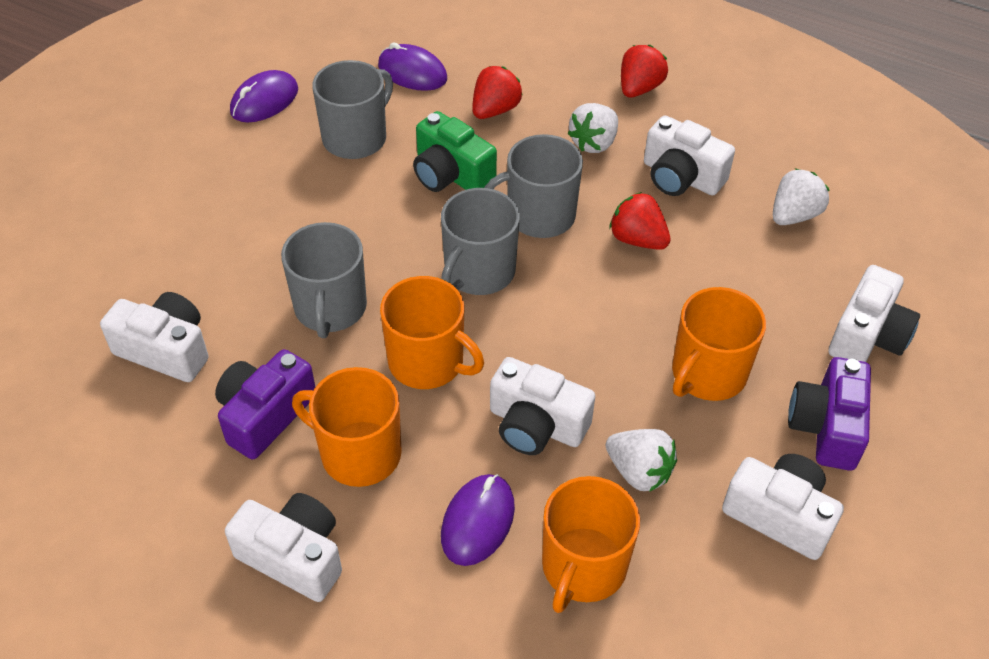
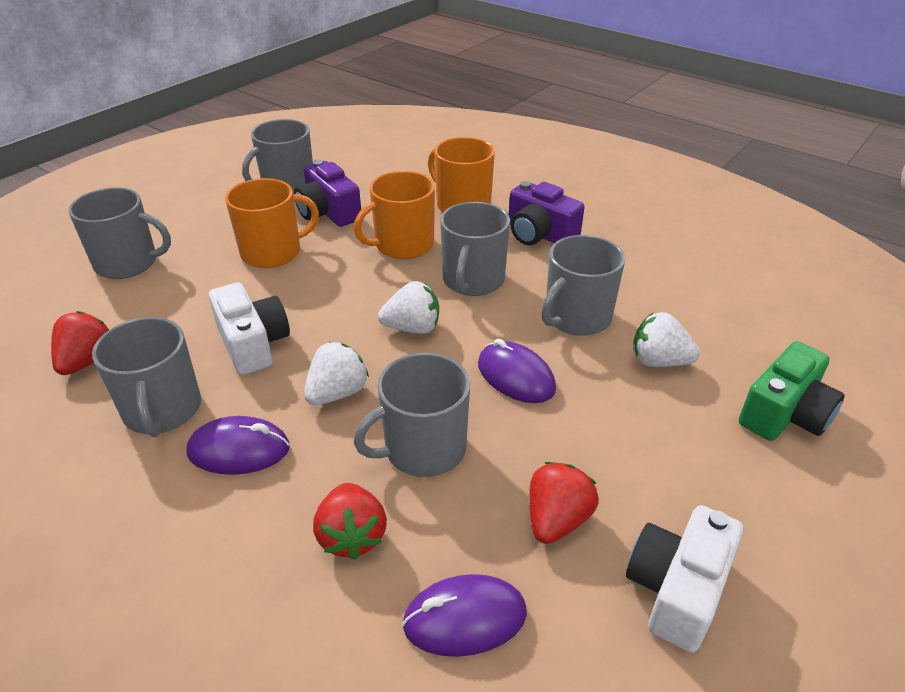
grey mug: 4 -> 6
orange mug: 4 -> 3
white camera: 6 -> 2

